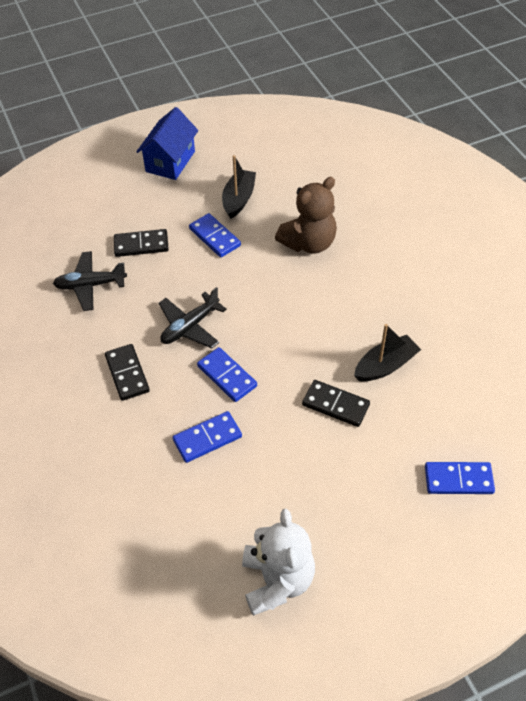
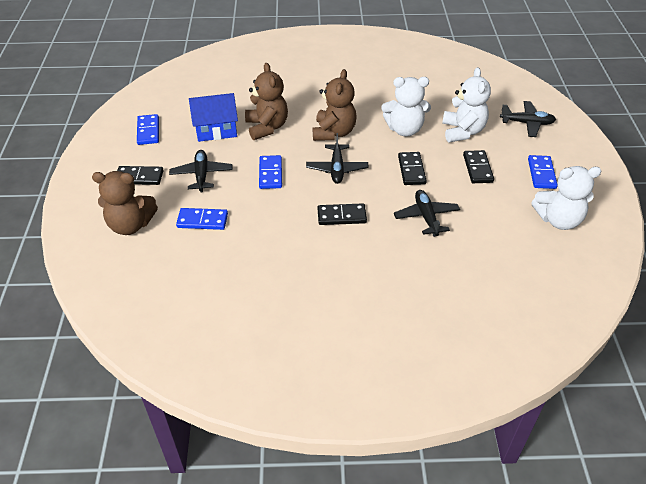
black boat: 2 -> 0
black domino: 3 -> 4
black plane: 2 -> 4
brown teddy bear: 1 -> 3
white teddy bear: 1 -> 3

